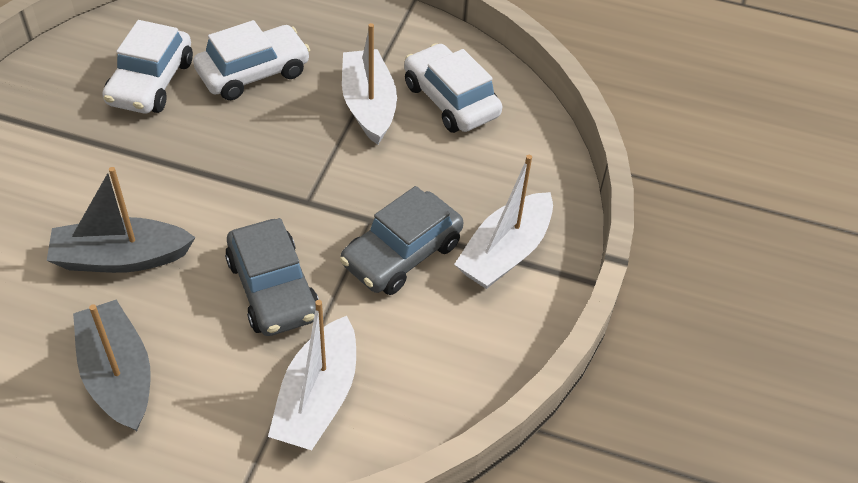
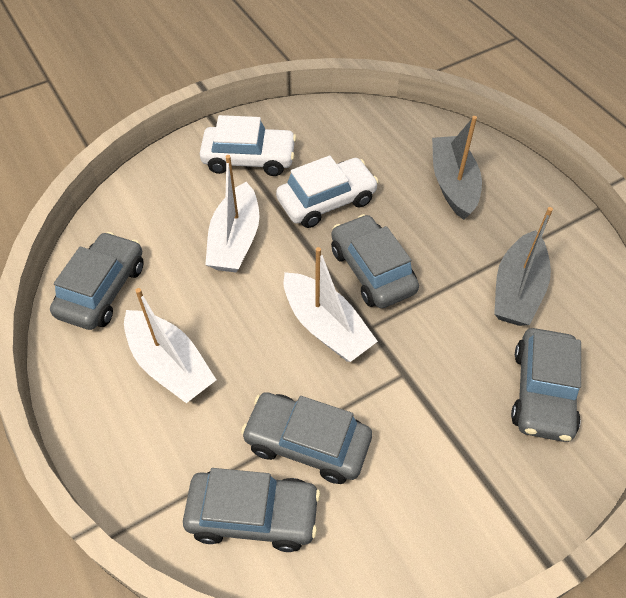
grey car: 2 -> 5
white car: 3 -> 2

